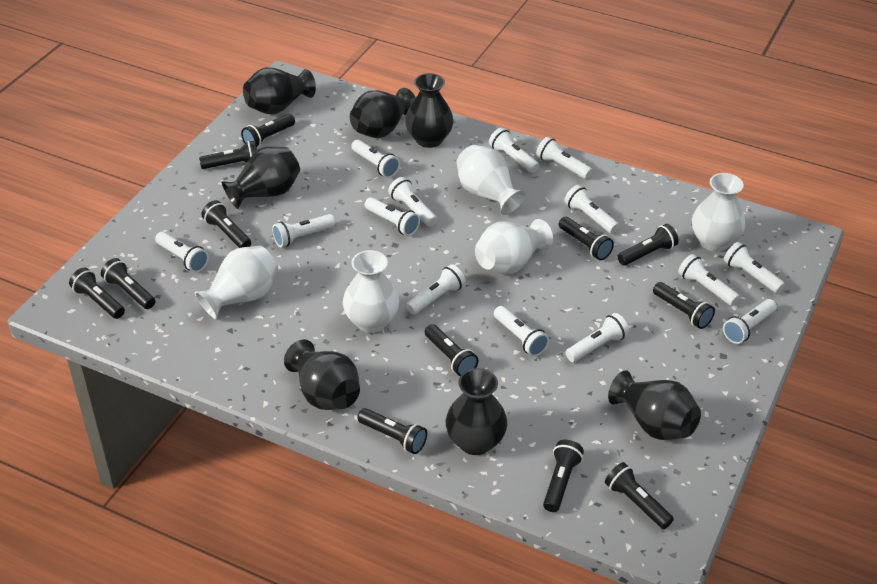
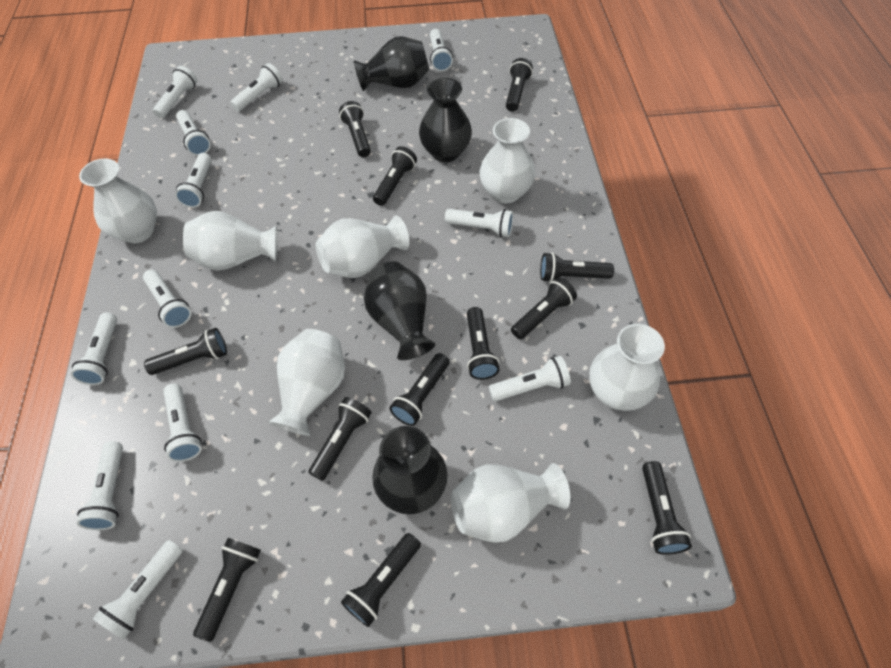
black vase: 7 -> 4
white flashlight: 14 -> 12
white vase: 5 -> 7

